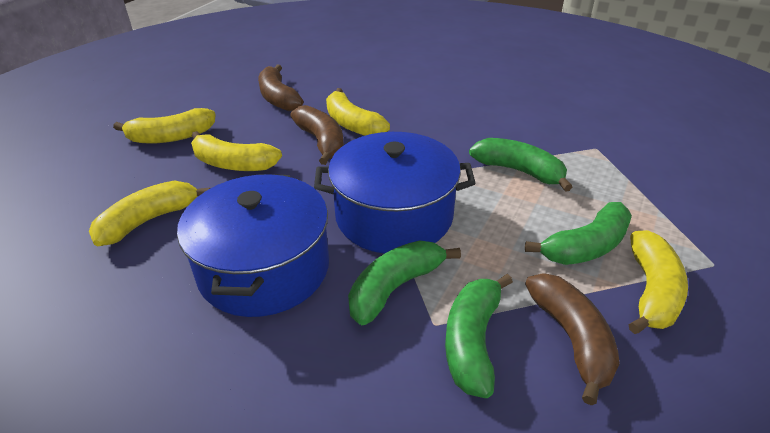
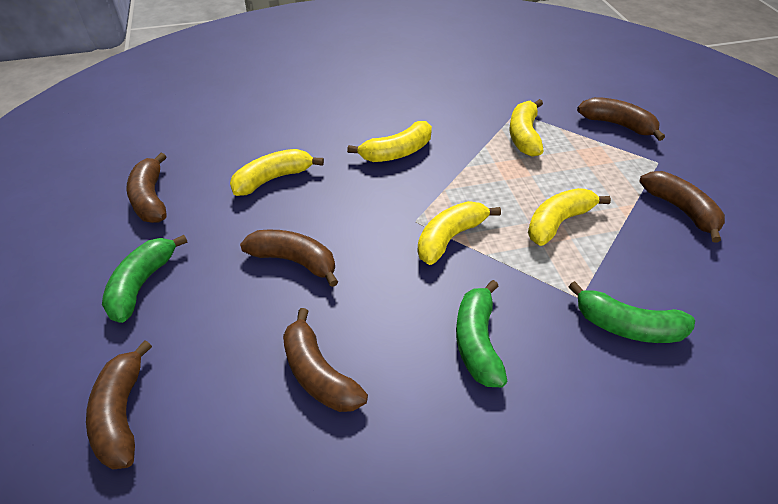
blue pot: 2 -> 0
brown banana: 3 -> 6
green banana: 4 -> 3

